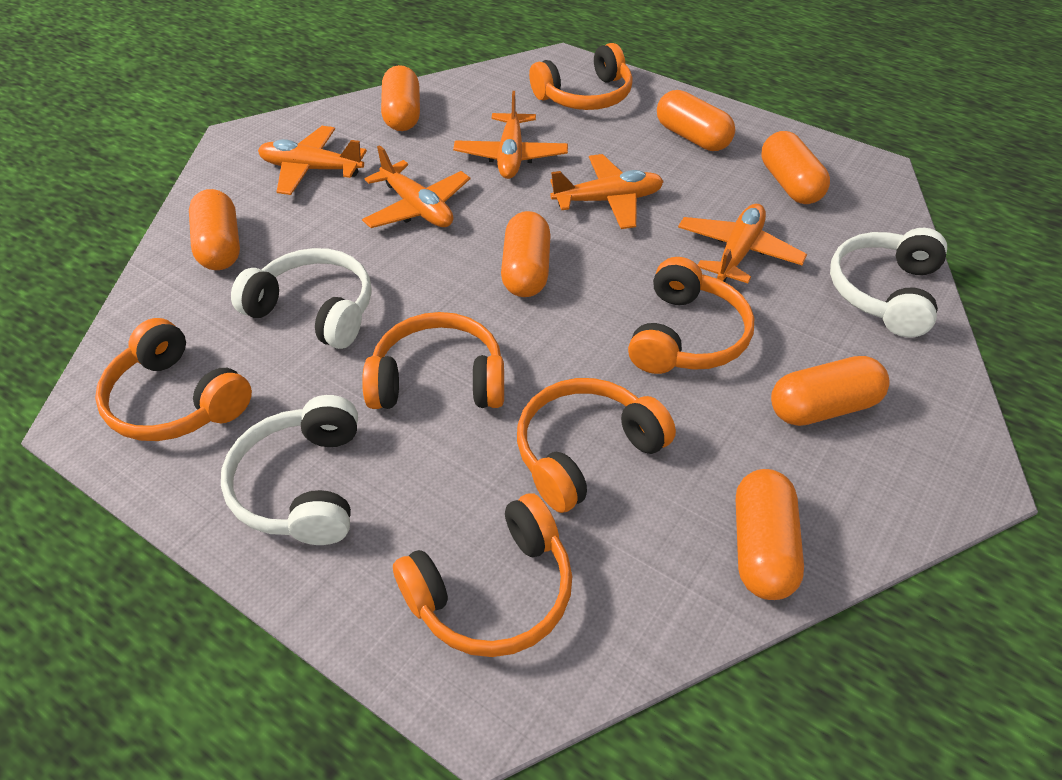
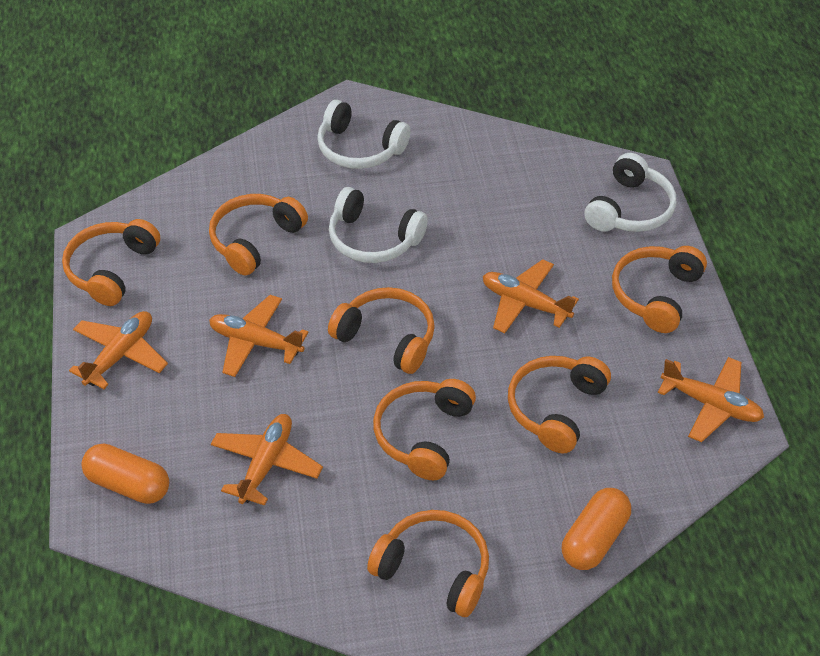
orange capsule: 7 -> 2
orange headphones: 6 -> 7

